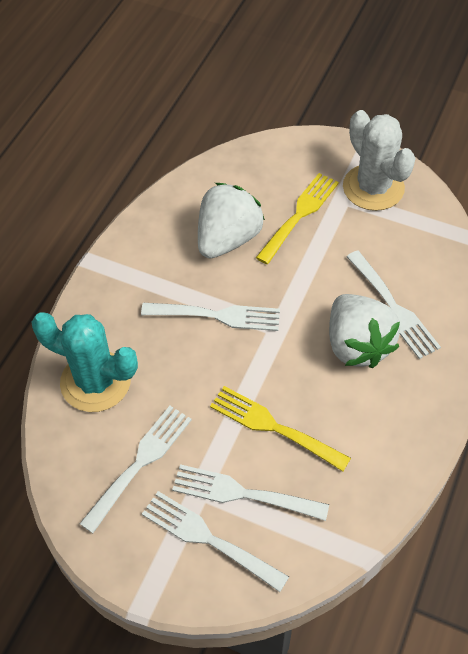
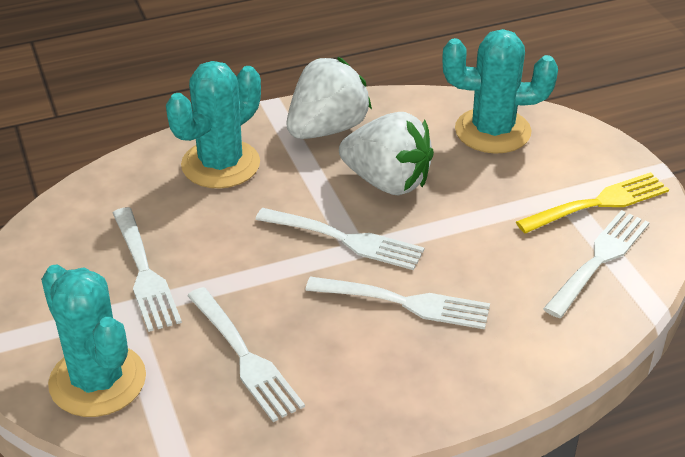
turquoise cactus: 1 -> 3
white cactus: 1 -> 0
yellow fork: 2 -> 1

